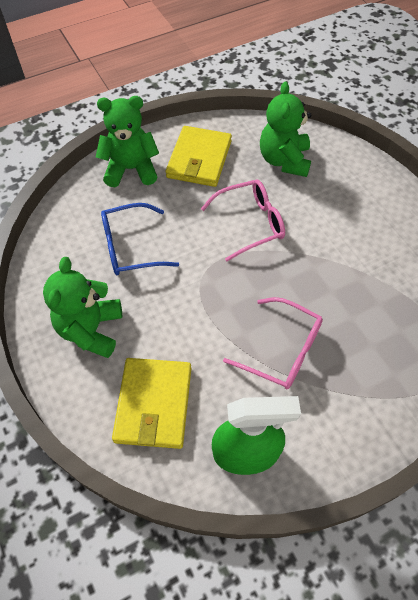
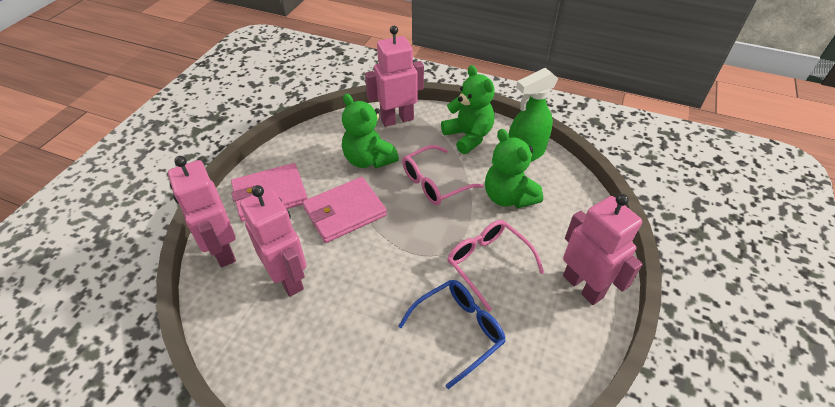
pink robot: 0 -> 4
pink wallet: 0 -> 2
yellow wallet: 2 -> 0

